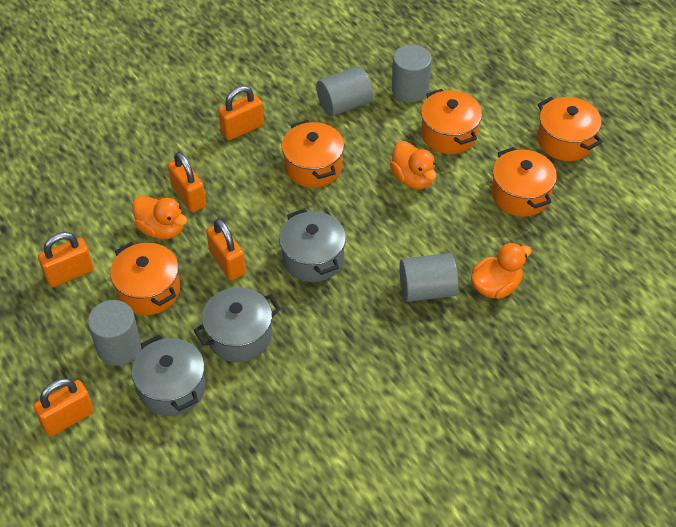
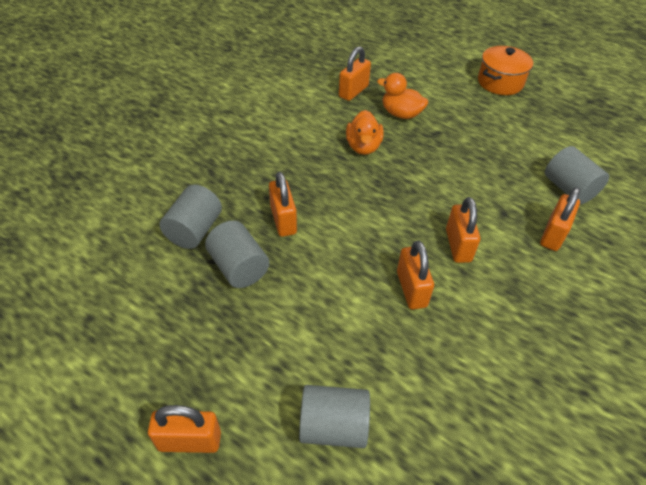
grey pot: 3 -> 0
orange duck: 3 -> 2
orange padlock: 5 -> 6
orange pot: 5 -> 1

